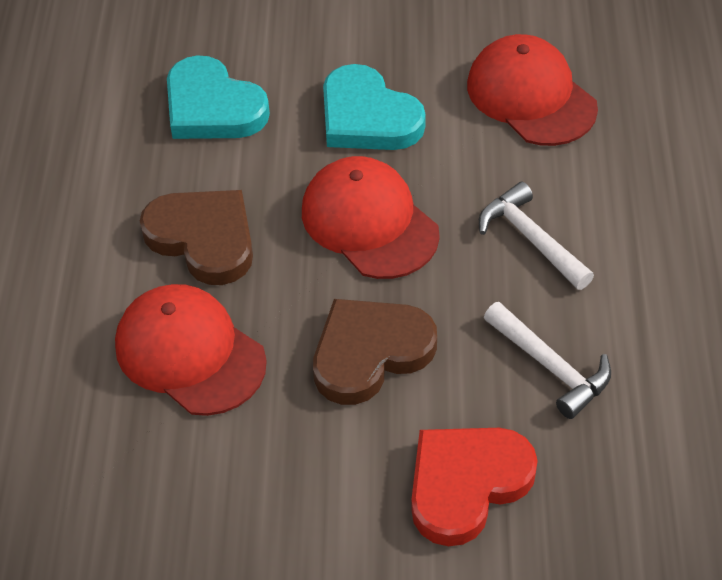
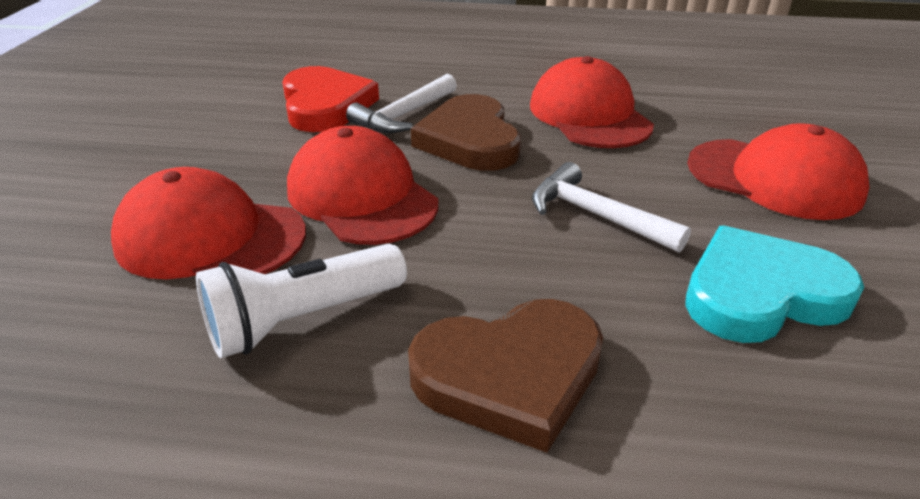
red cap: 3 -> 4
turquoise heart: 2 -> 1
white flashlight: 0 -> 1

